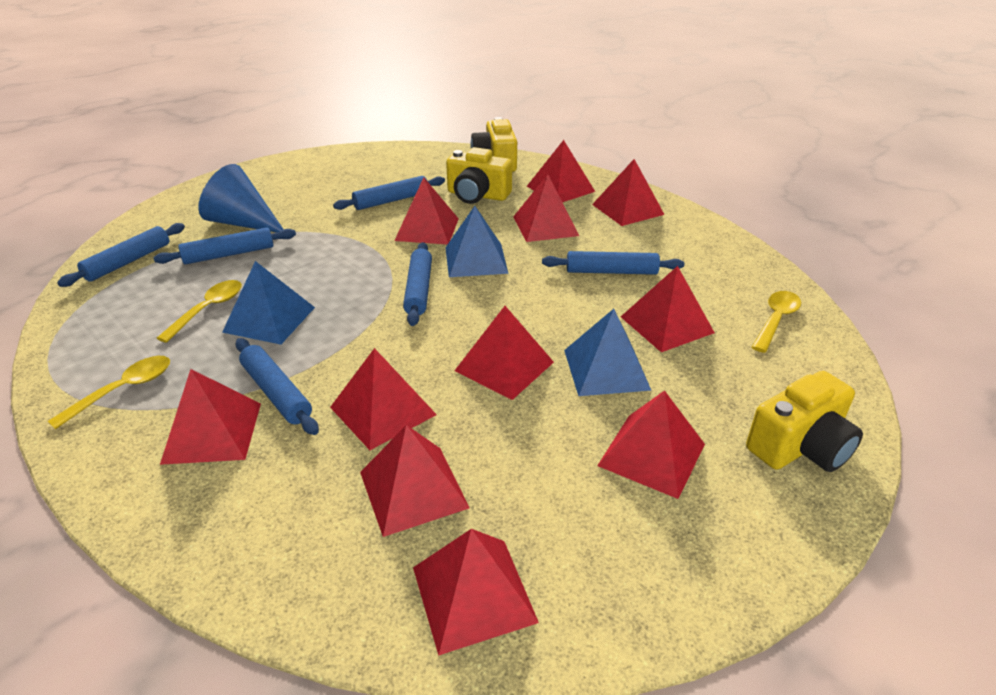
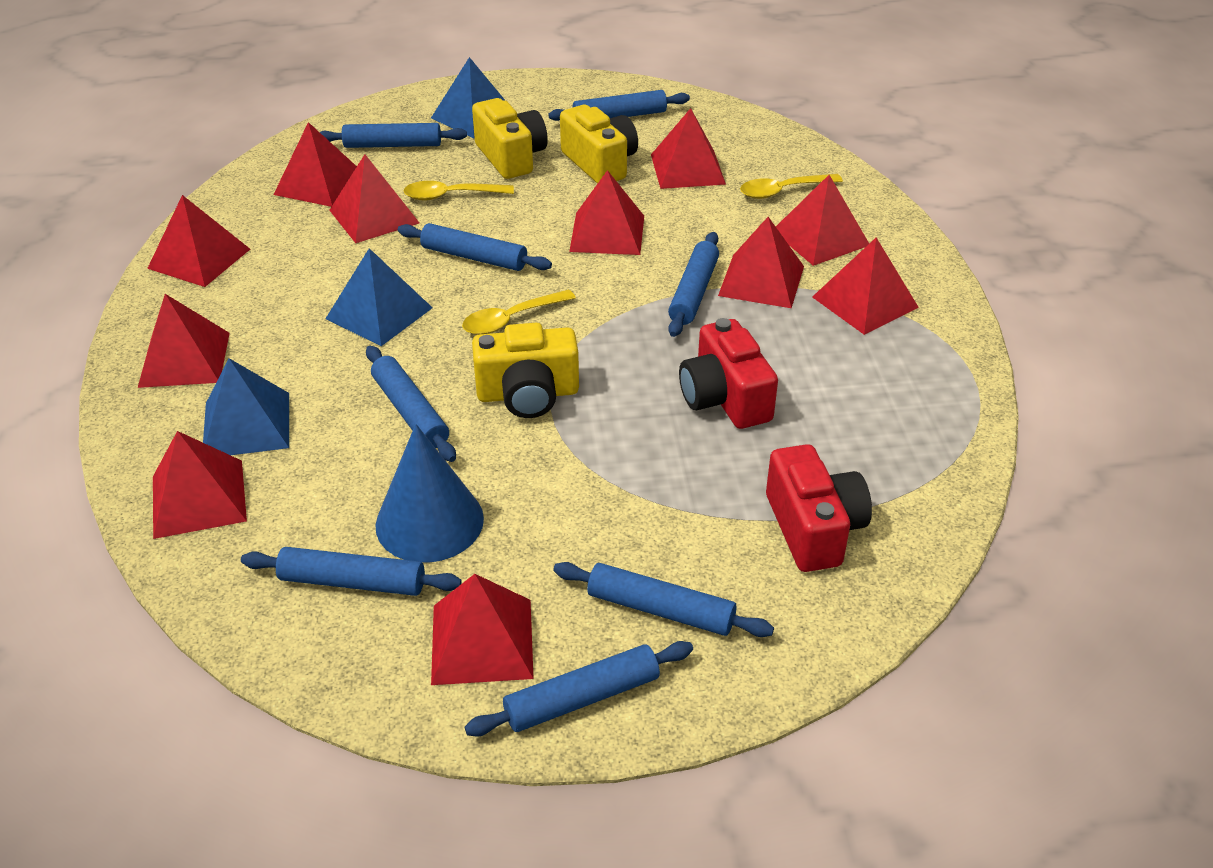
blue rolling pin: 6 -> 8
red camera: 0 -> 2

